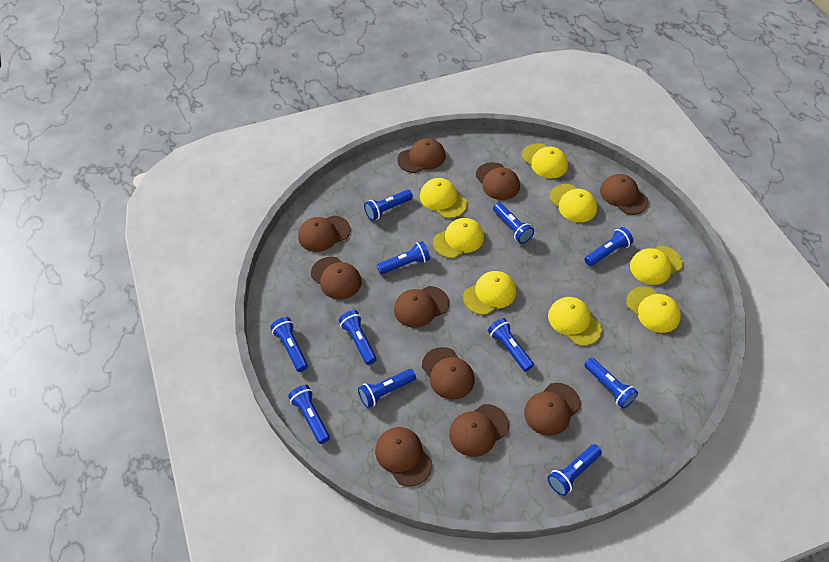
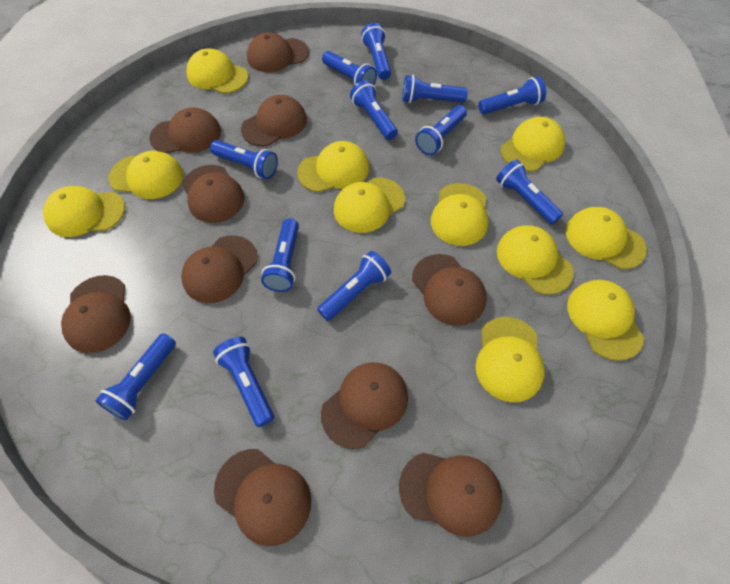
blue flashlight: 11 -> 12
yellow cap: 8 -> 11

